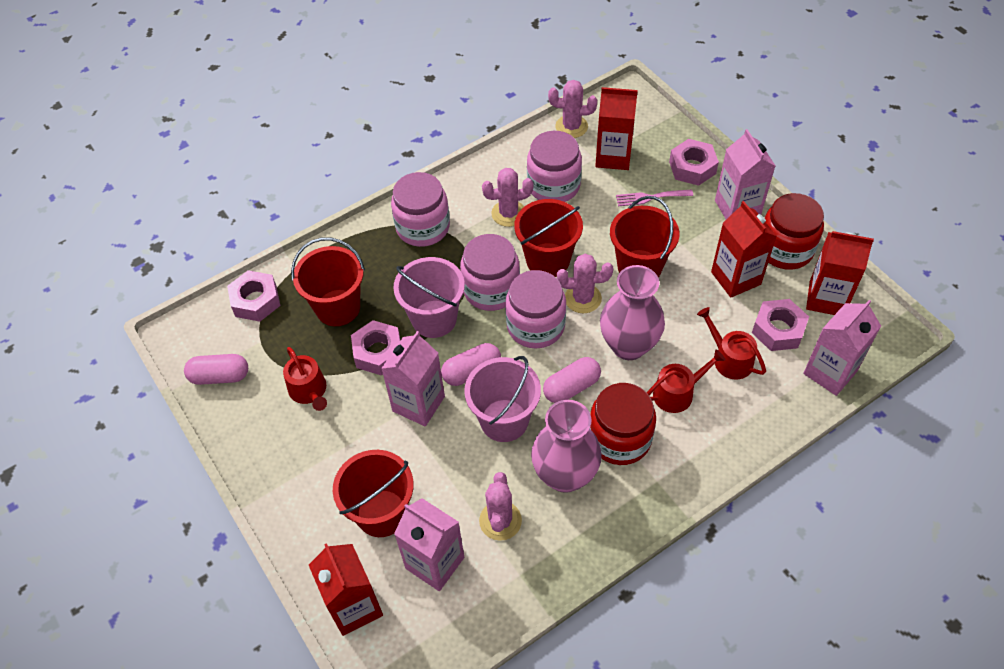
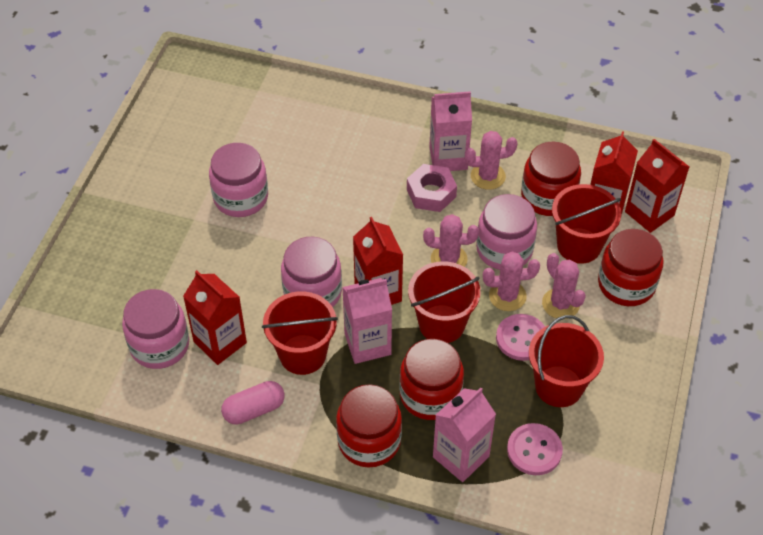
pink bucket: 2 -> 0
pink button: 0 -> 2
pink capsule: 3 -> 1
pink carton: 4 -> 3
pink fork: 1 -> 0
pink nut: 4 -> 1
pink vase: 2 -> 0
red jar: 2 -> 4
red watering can: 3 -> 0

